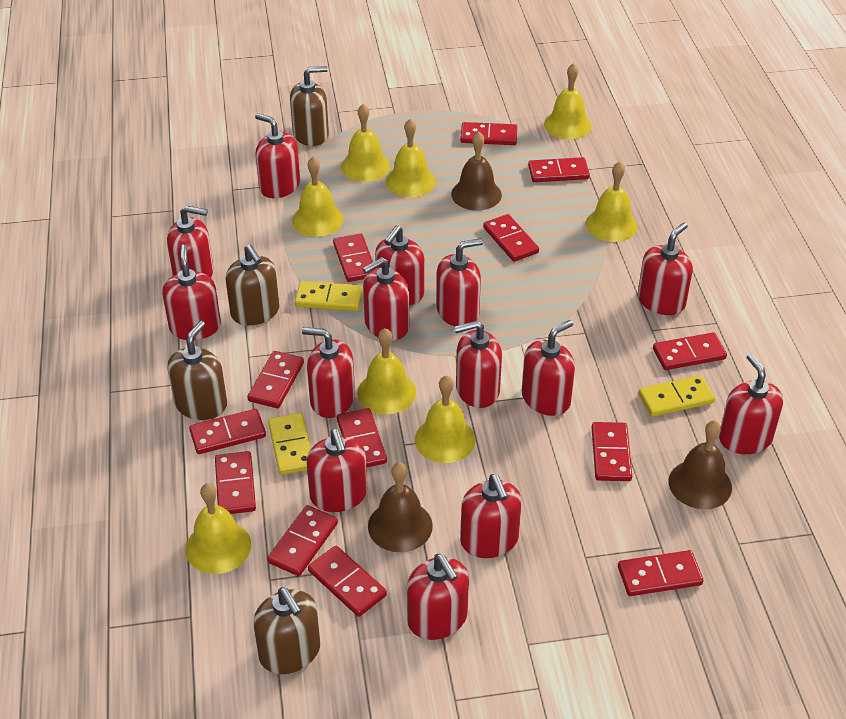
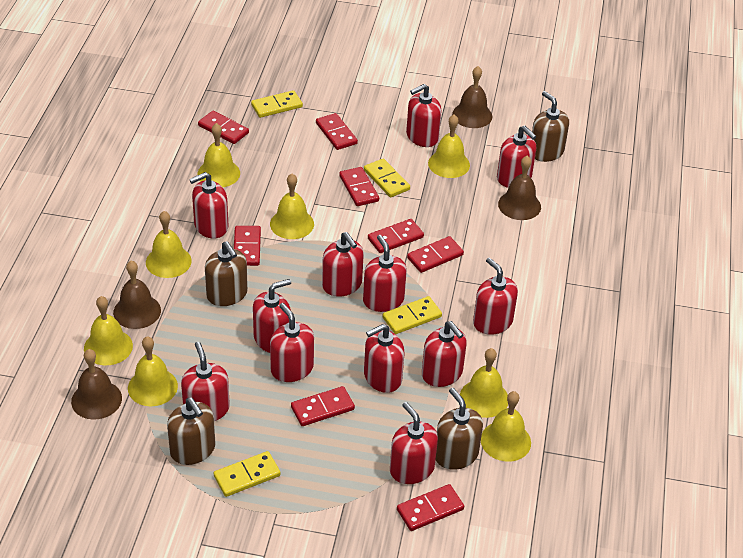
brown bell: 3 -> 4
red domino: 13 -> 8
red soap dispenser: 14 -> 12
yellow domino: 3 -> 4

